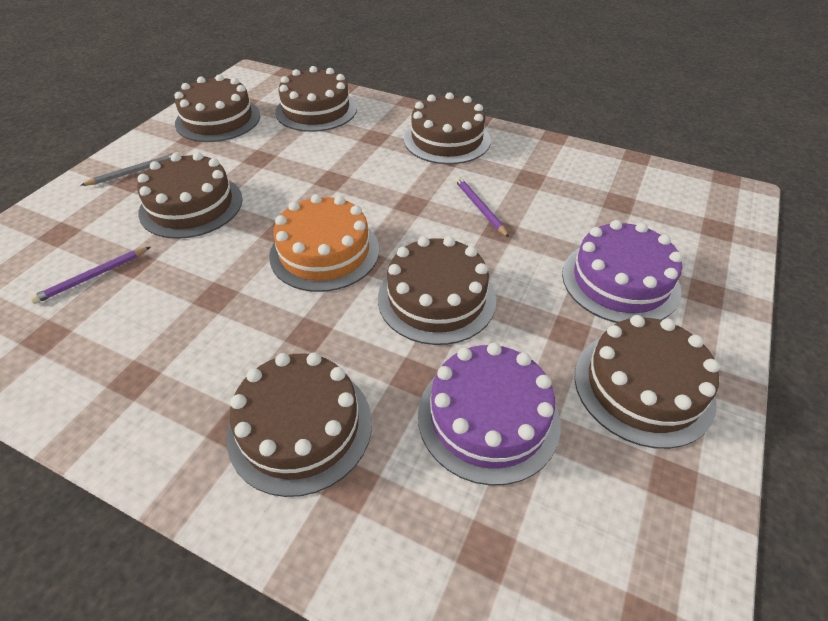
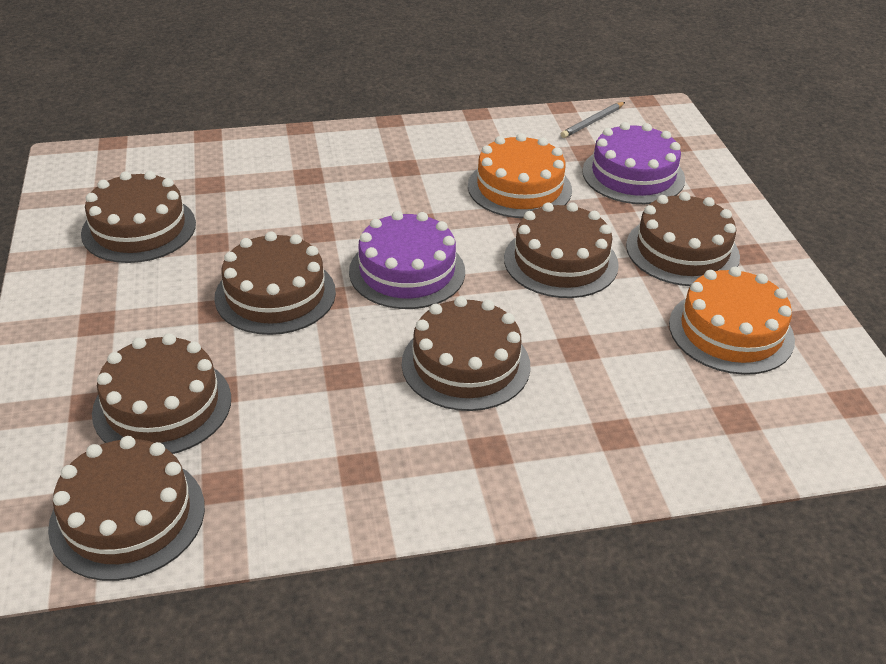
orange cake: 1 -> 2
purple pencil: 2 -> 0

